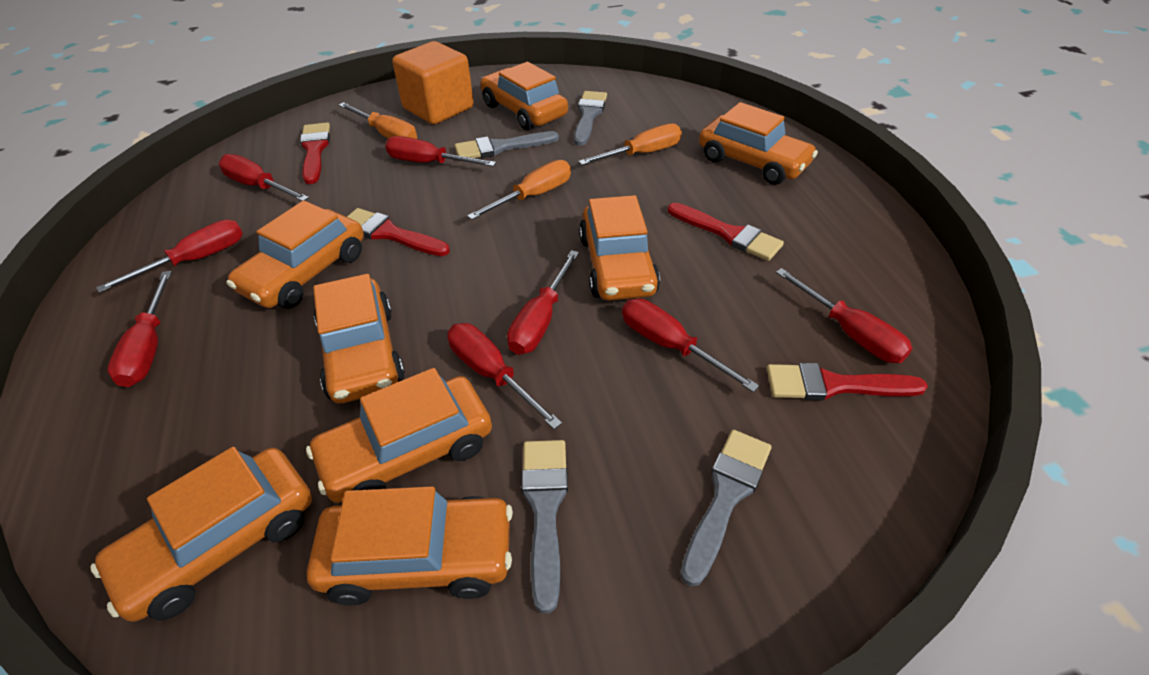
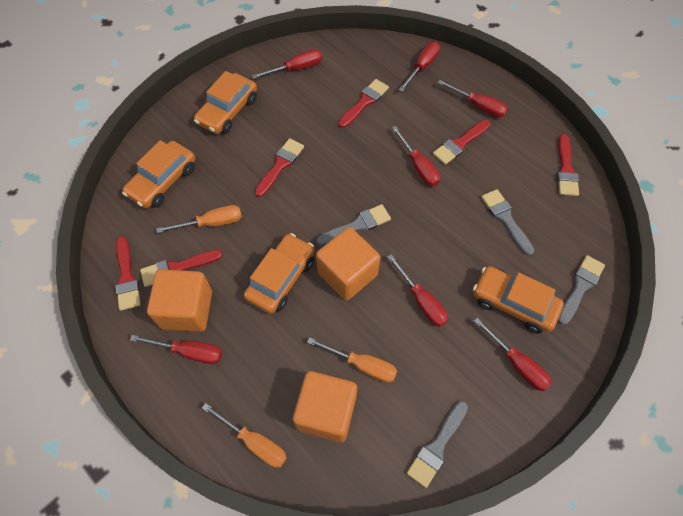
orange car: 8 -> 4
orange cube: 1 -> 3
red brush: 4 -> 6
red screwdriver: 8 -> 7

